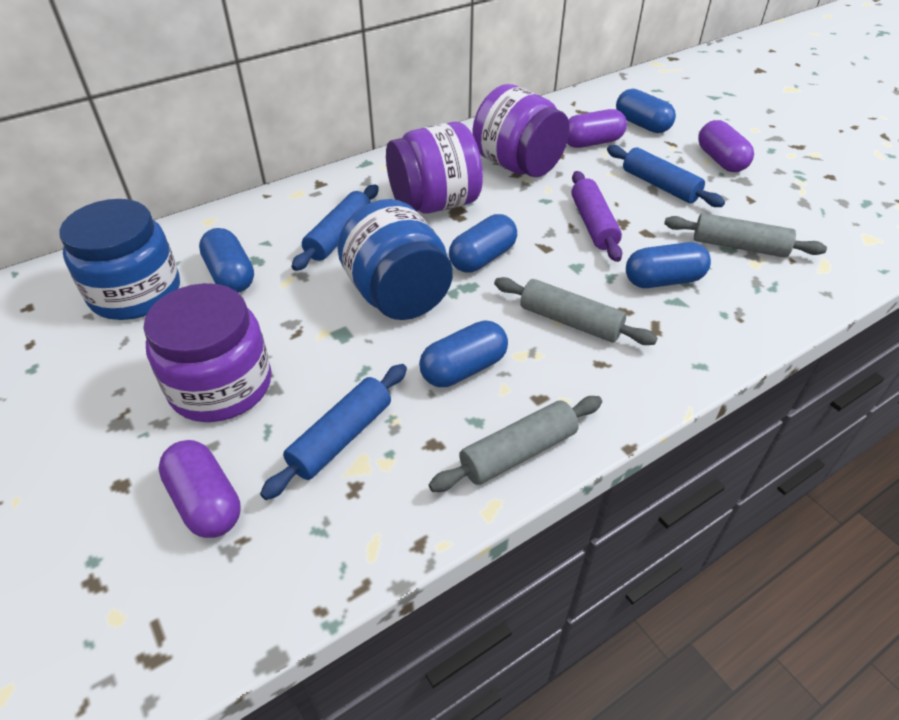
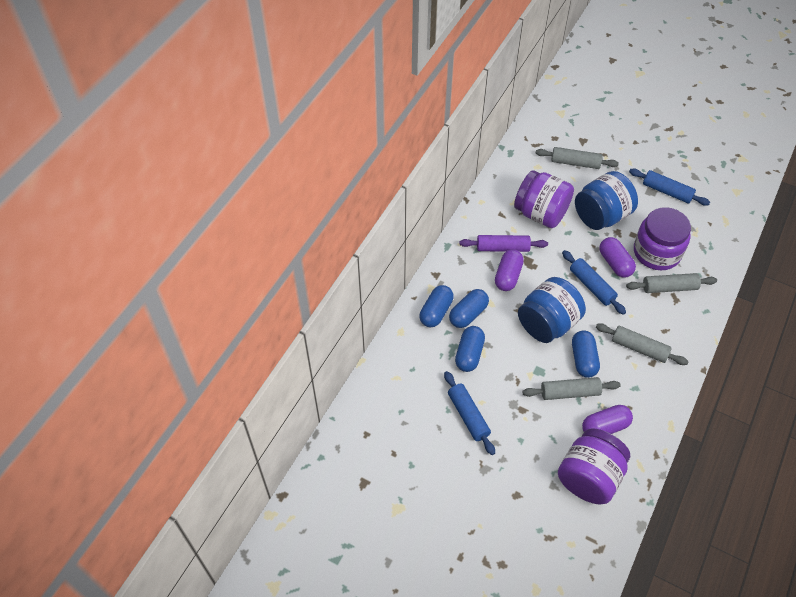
blue capsule: 5 -> 4
grey rolling pin: 3 -> 4

